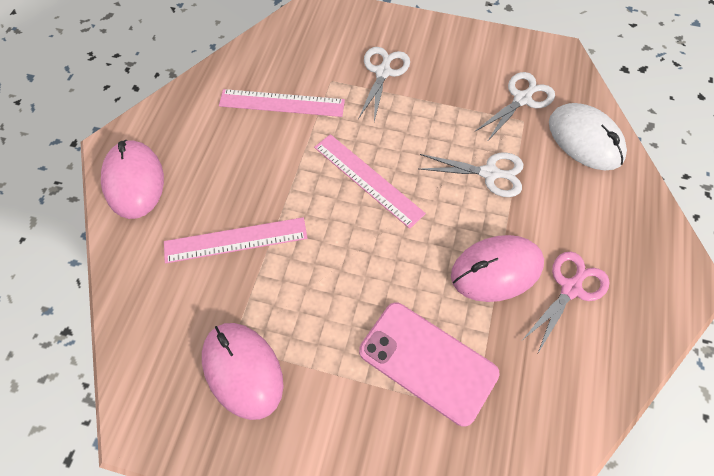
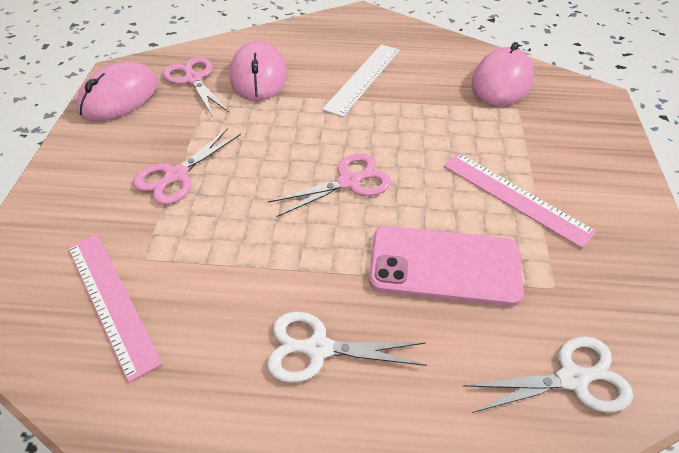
pink ruler: 3 -> 2
pink scissors: 1 -> 3
white mouse: 1 -> 0
white ruler: 0 -> 1
white scissors: 3 -> 2

